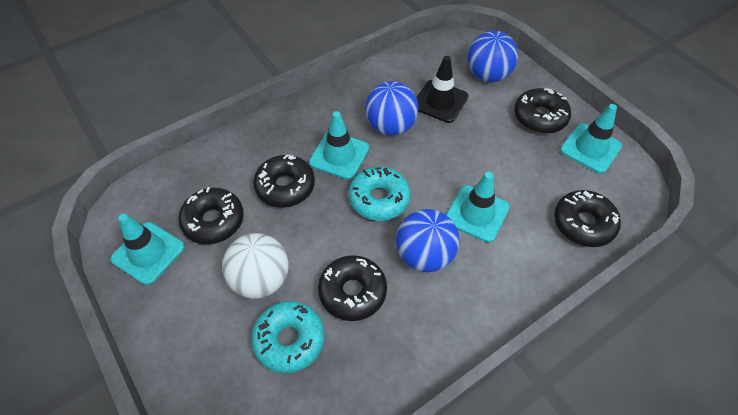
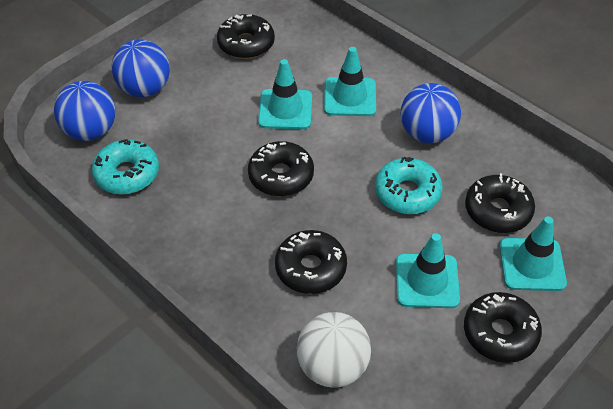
black traffic cone: 1 -> 0

